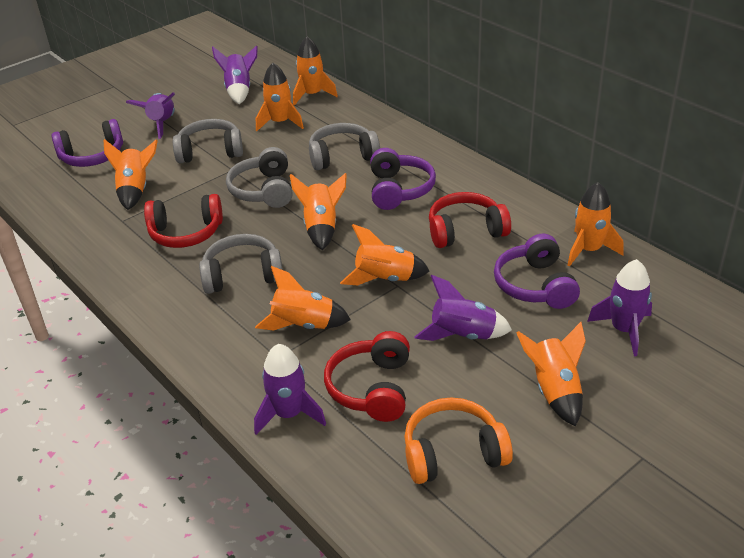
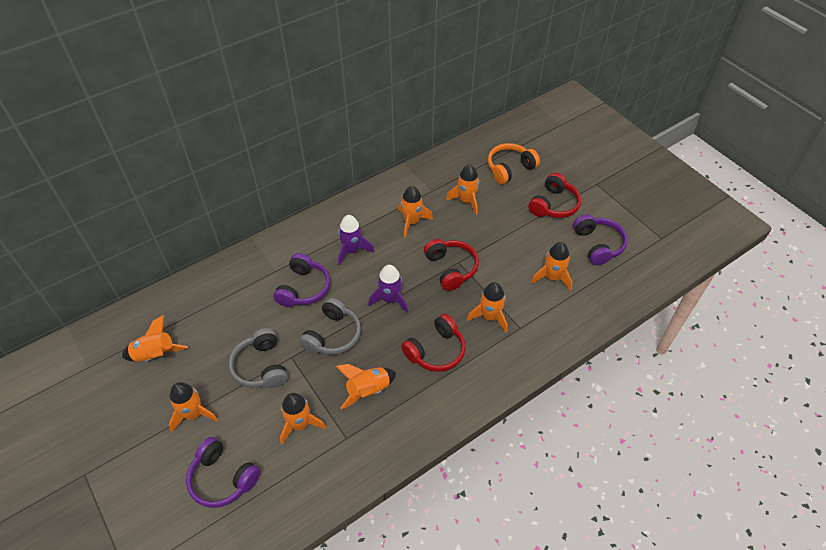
grey headphones: 4 -> 2
purple rocket: 5 -> 2

